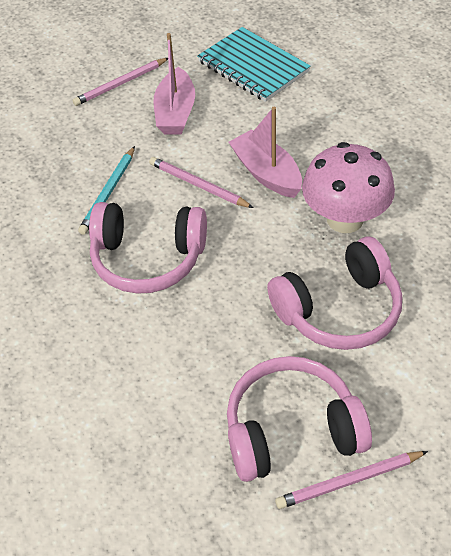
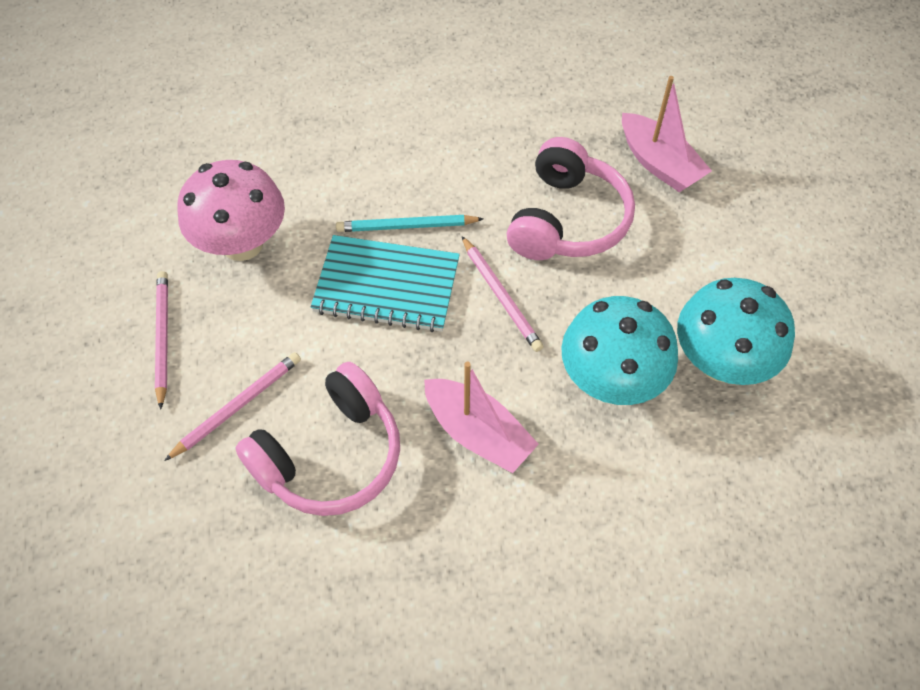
pink headphones: 3 -> 2
turquoise mushroom: 0 -> 2

